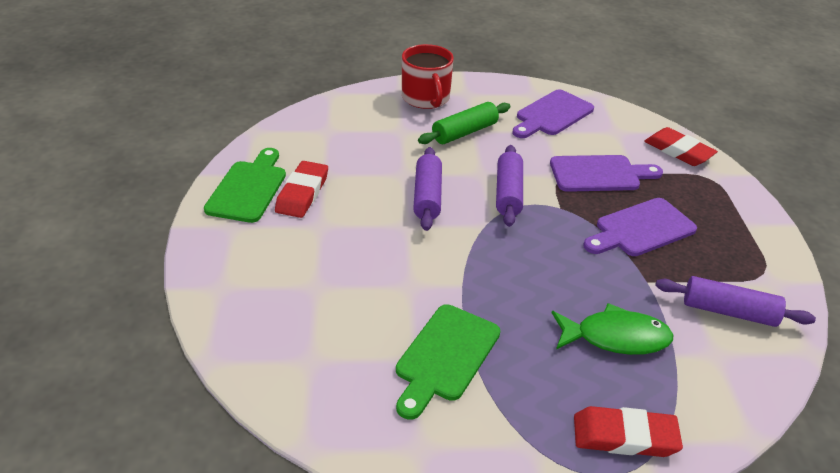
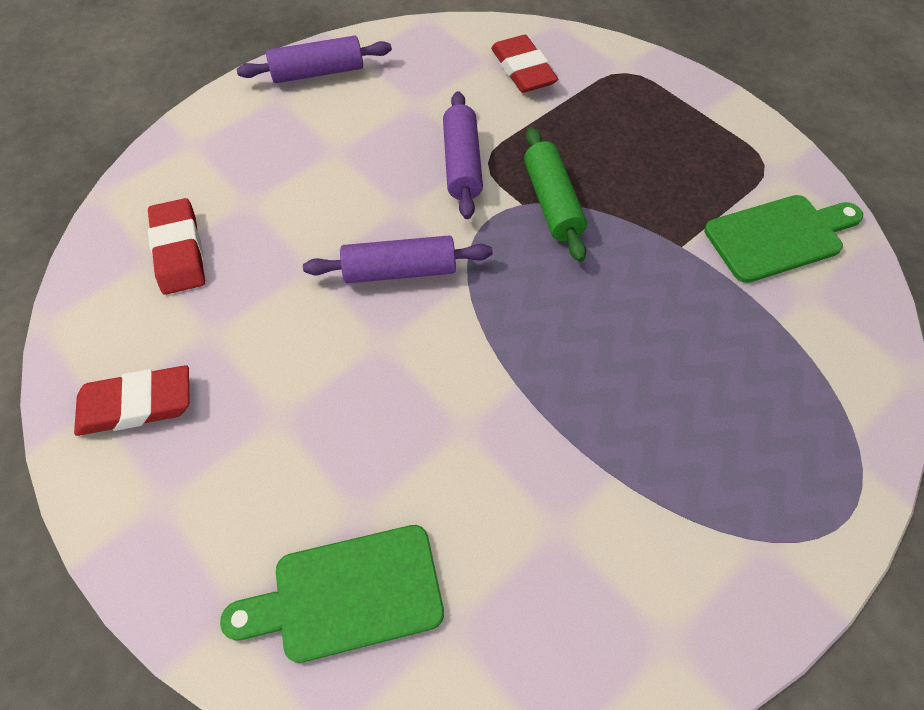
green fish: 1 -> 0
purple cutting board: 3 -> 0
red mug: 1 -> 0

